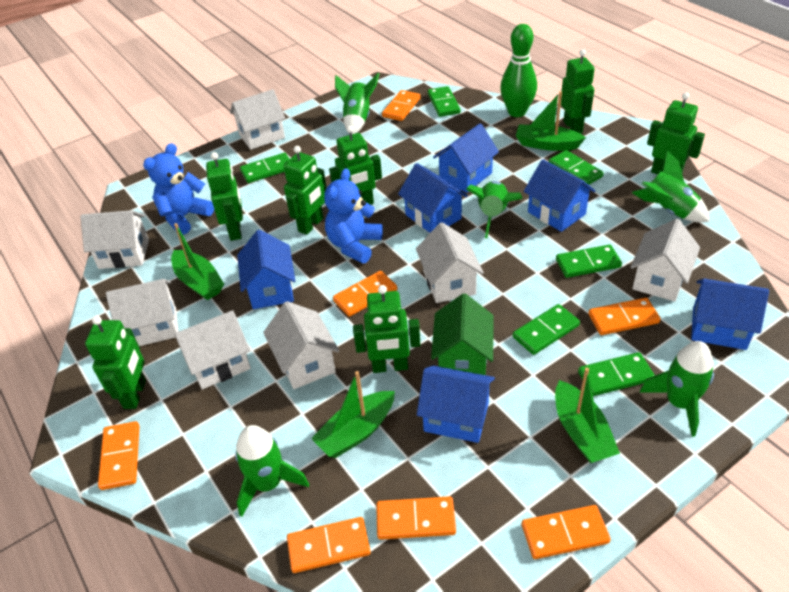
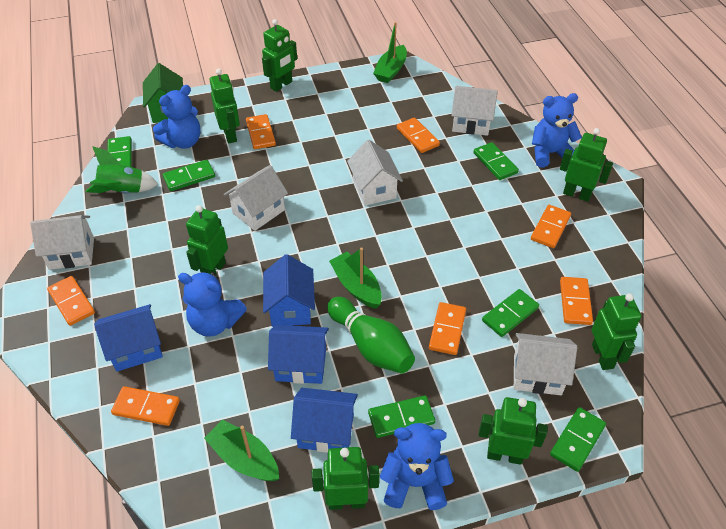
blue house: 6 -> 4
blue teddy bear: 2 -> 4
green boat: 4 -> 3
green rocket: 5 -> 1
white house: 7 -> 5

